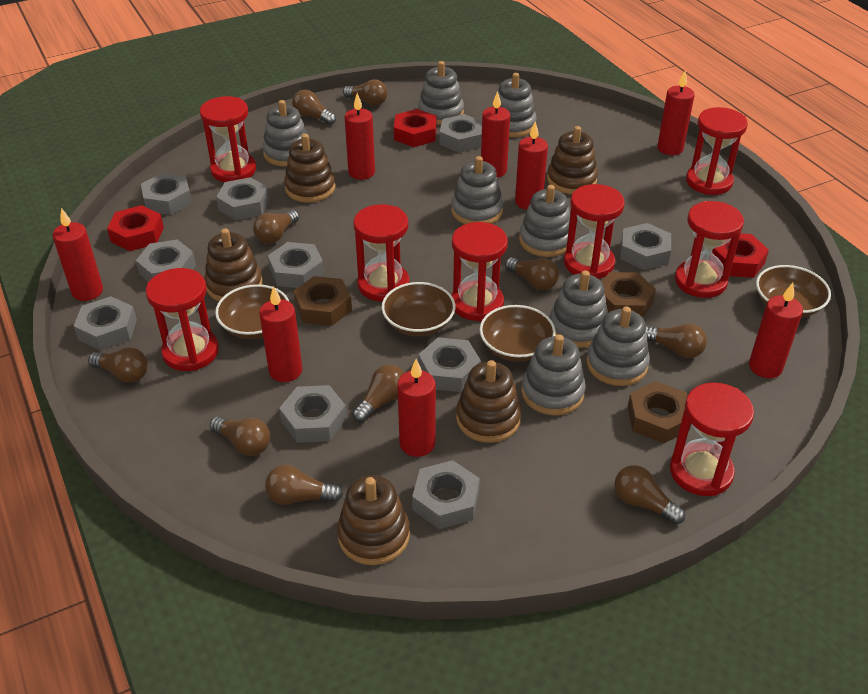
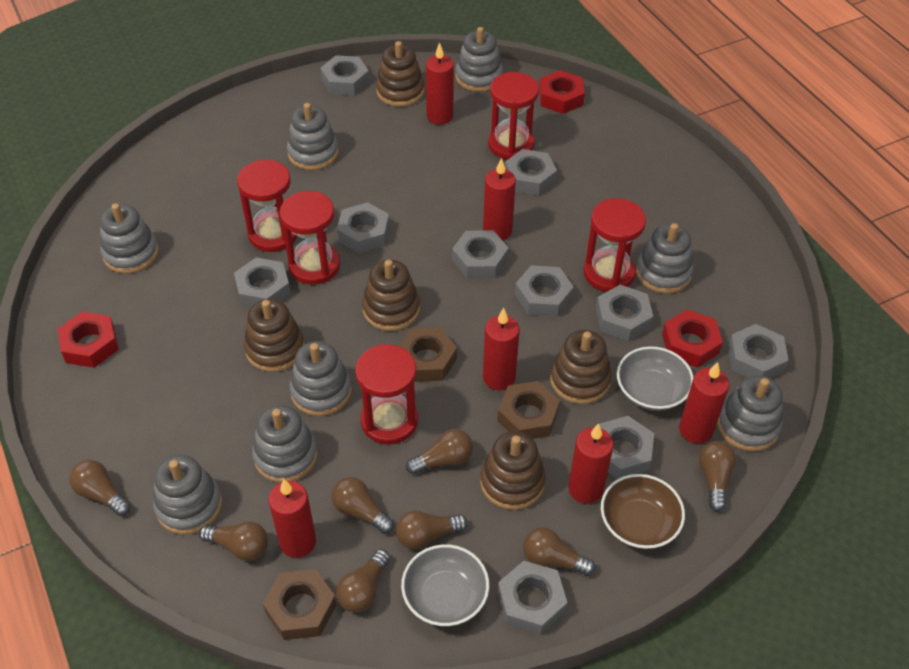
brown bowl: 4 -> 1
brown light bulb: 10 -> 8
grey bowl: 0 -> 2
red candle: 8 -> 6
red hourglass: 8 -> 5

